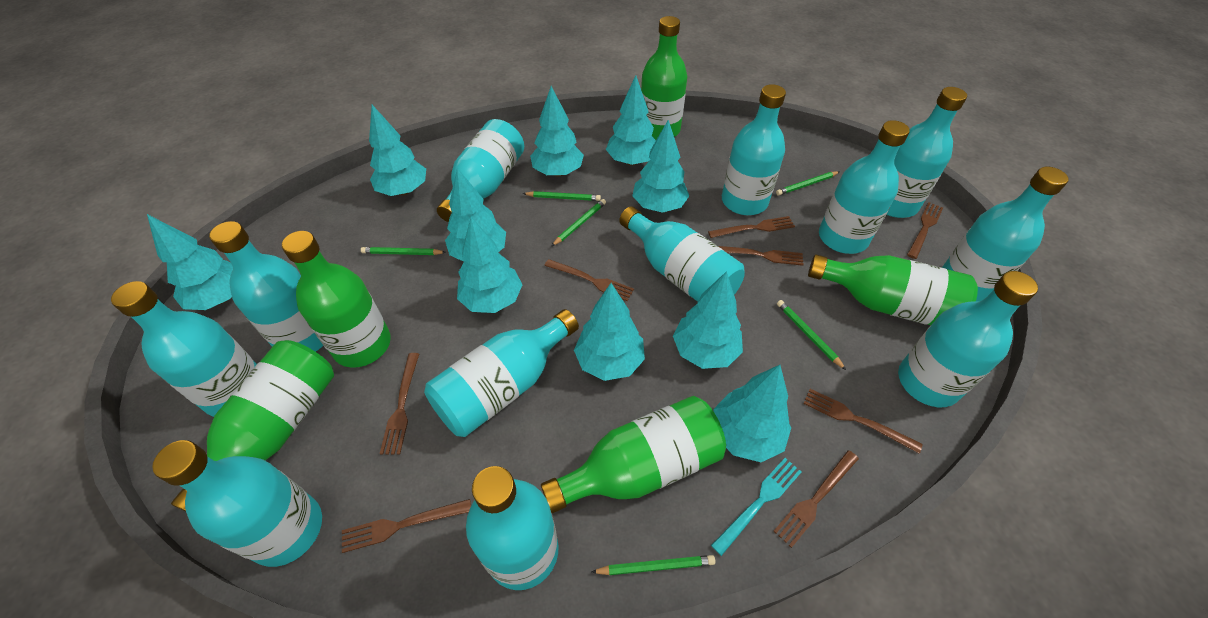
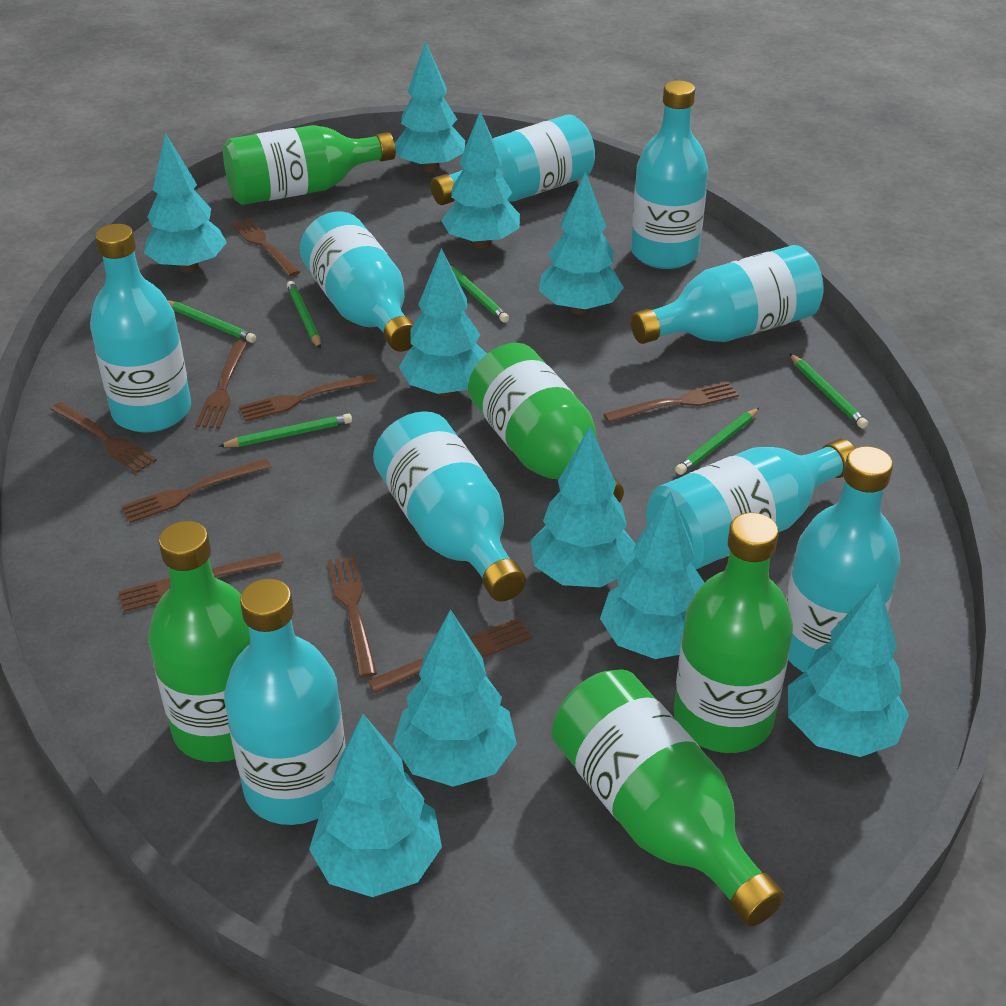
brown fork: 8 -> 9
turquoise bottle: 12 -> 9
turquoise fork: 1 -> 0

